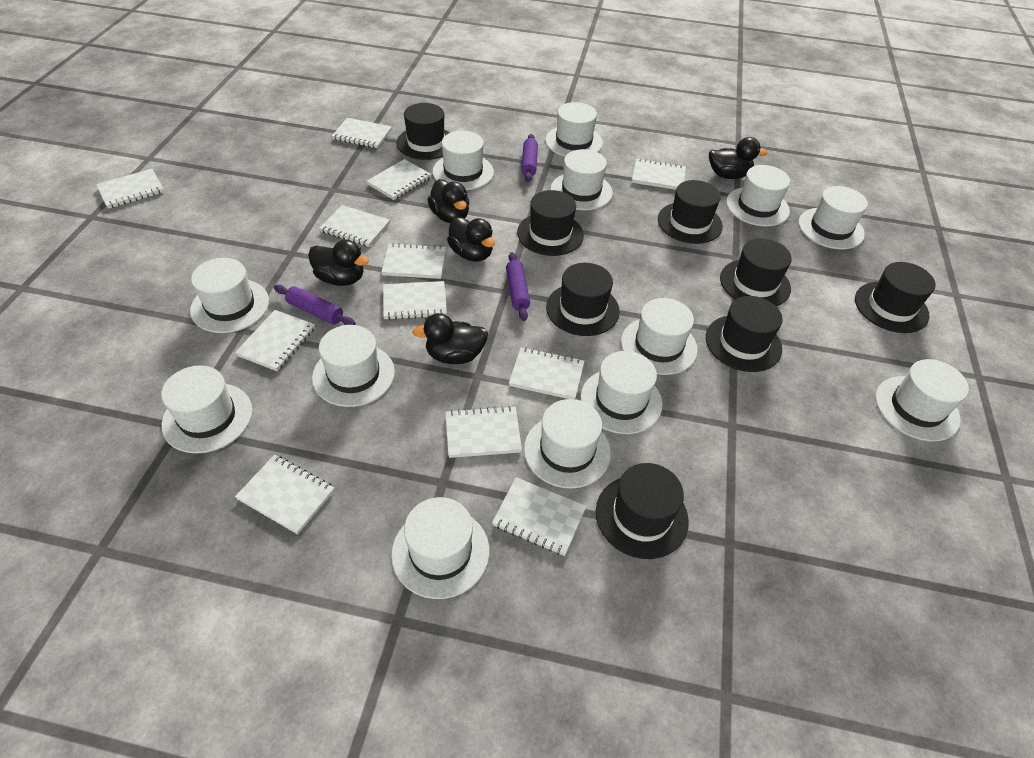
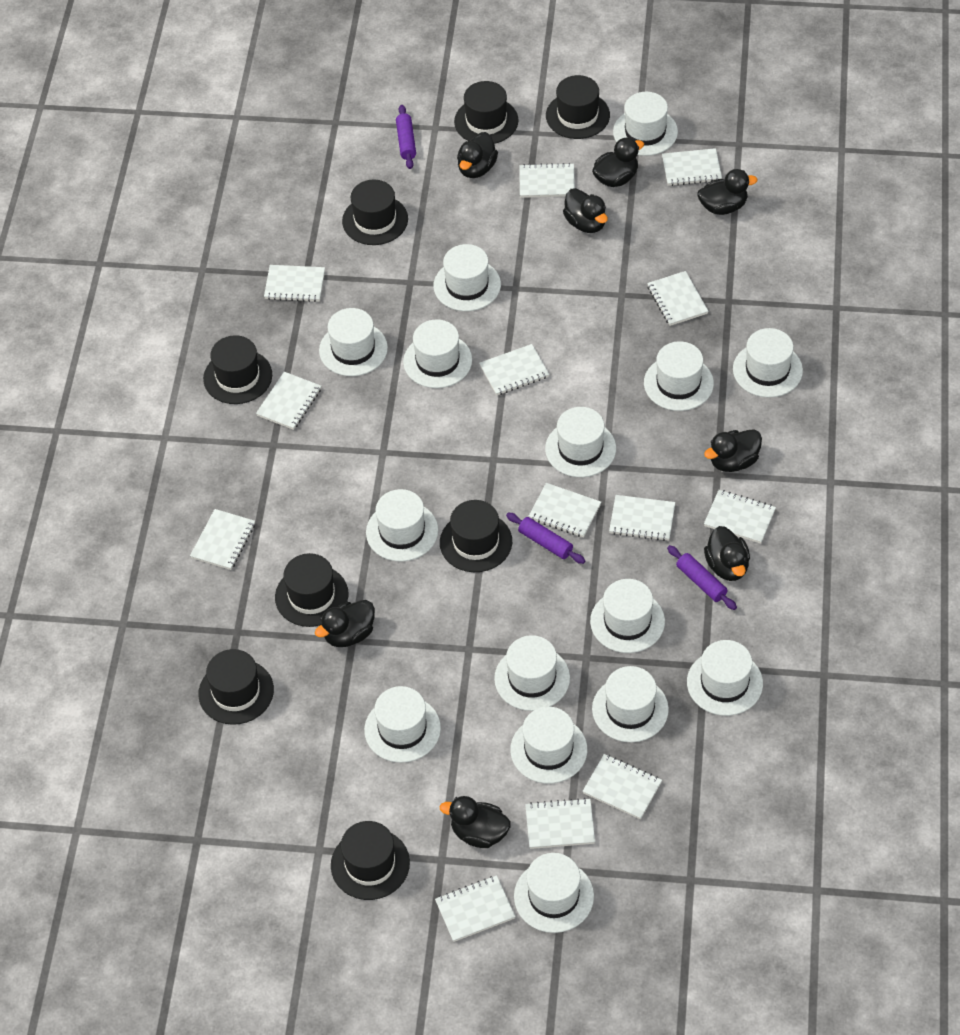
black duck: 5 -> 8
white hat: 13 -> 15
white notebook: 12 -> 13

